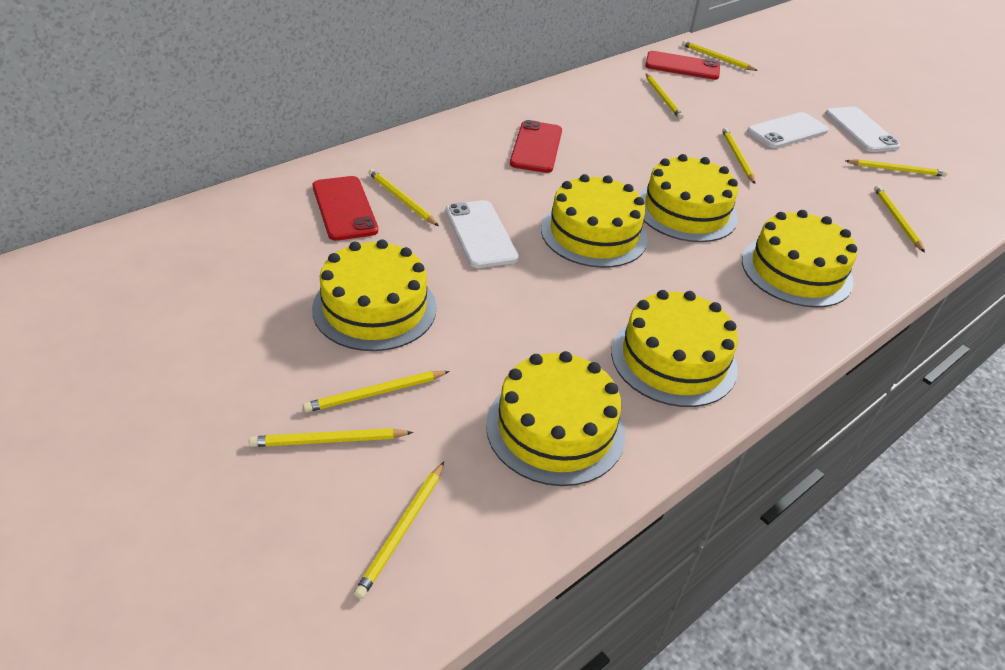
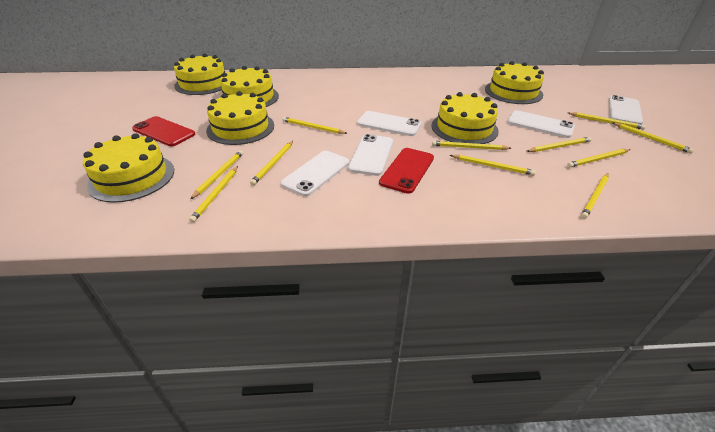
red phone: 3 -> 2
white phone: 3 -> 5
yellow pencil: 9 -> 11

